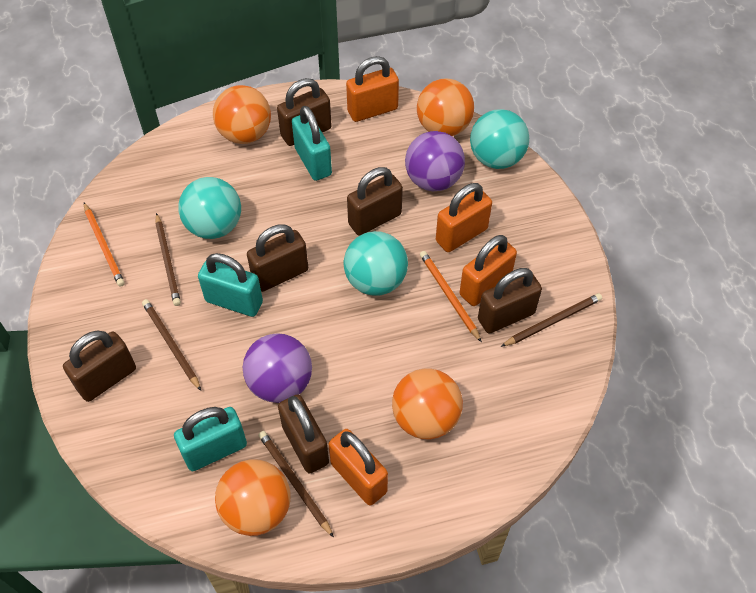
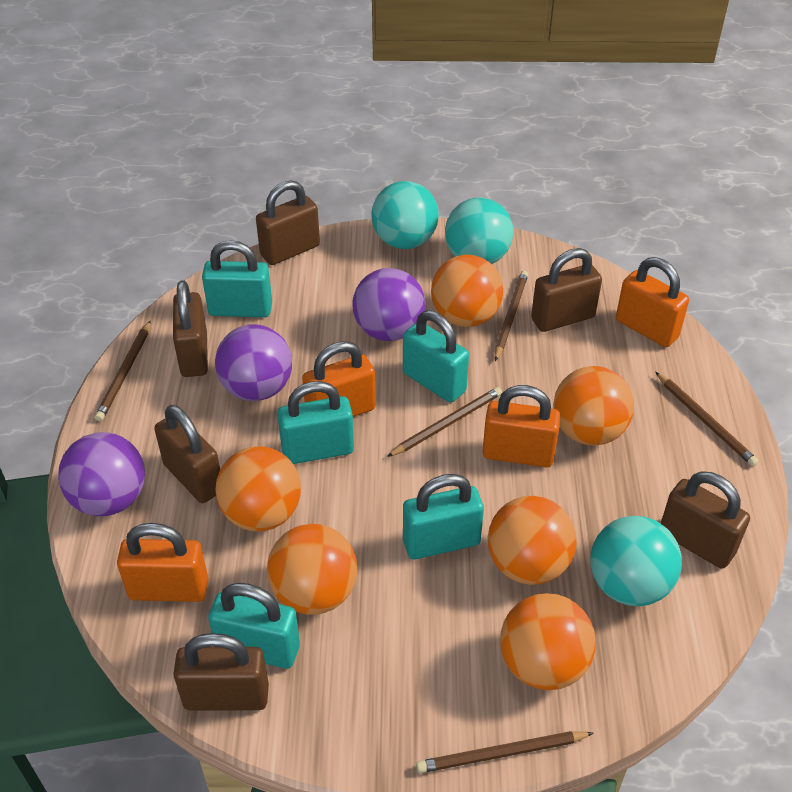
brown pencil: 4 -> 5
orange ball: 4 -> 6
orange pencil: 2 -> 0
purple ball: 2 -> 3
turquoise padlock: 3 -> 5

